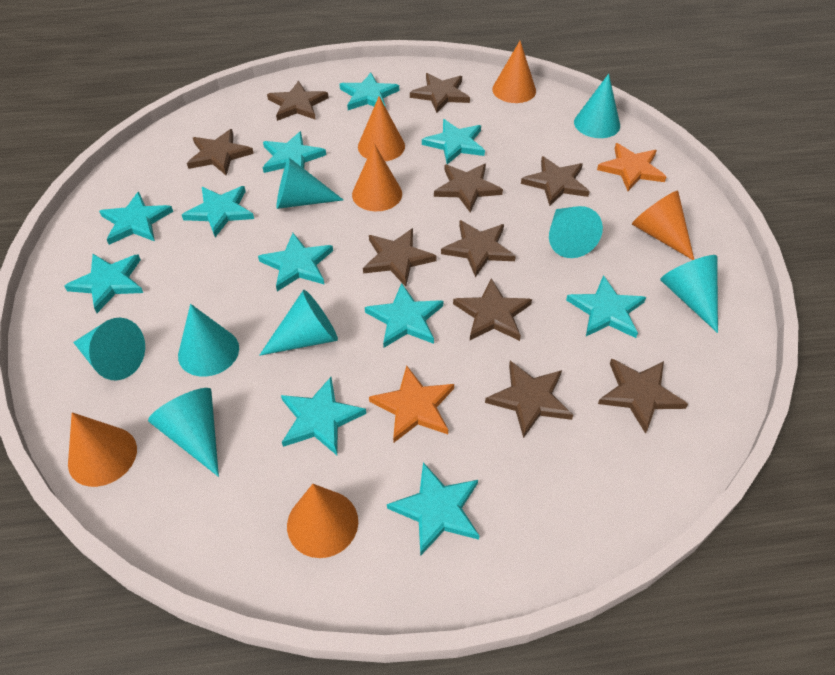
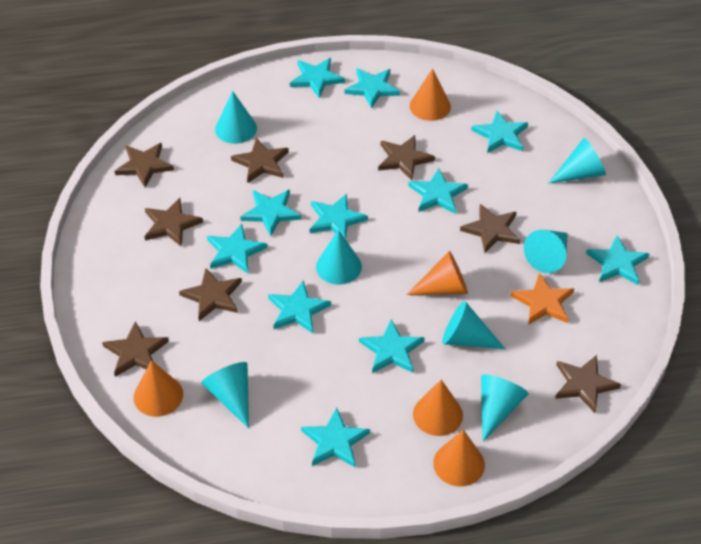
brown star: 10 -> 8
orange cone: 6 -> 5
orange star: 2 -> 1
turquoise cone: 8 -> 7

